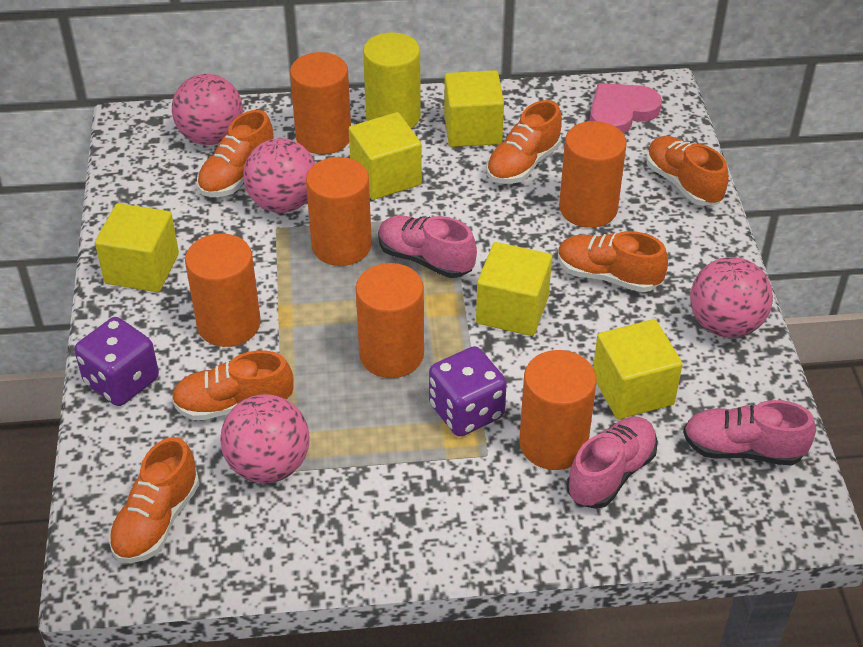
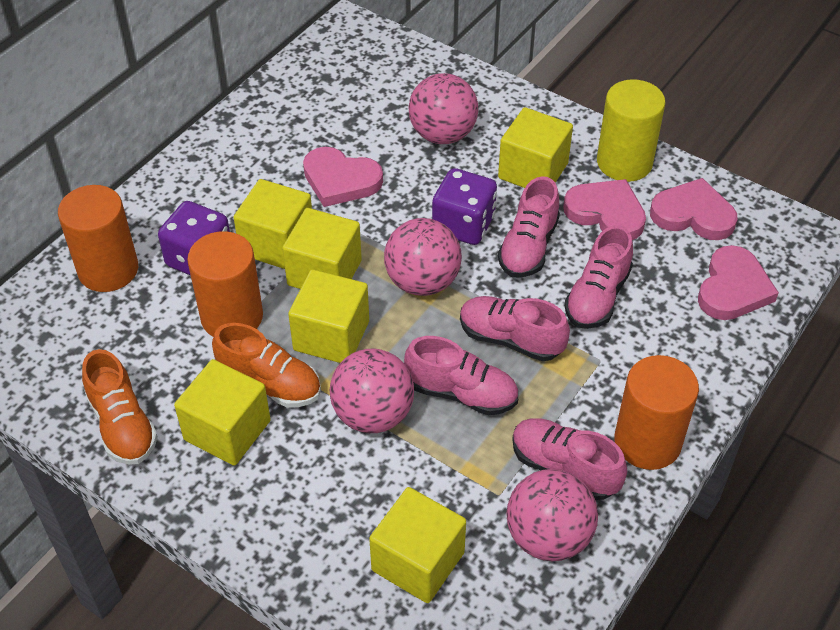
orange cylinder: 6 -> 3
orange shoe: 6 -> 2
pink heart: 1 -> 4
pink shoe: 3 -> 5
yellow cube: 5 -> 6

